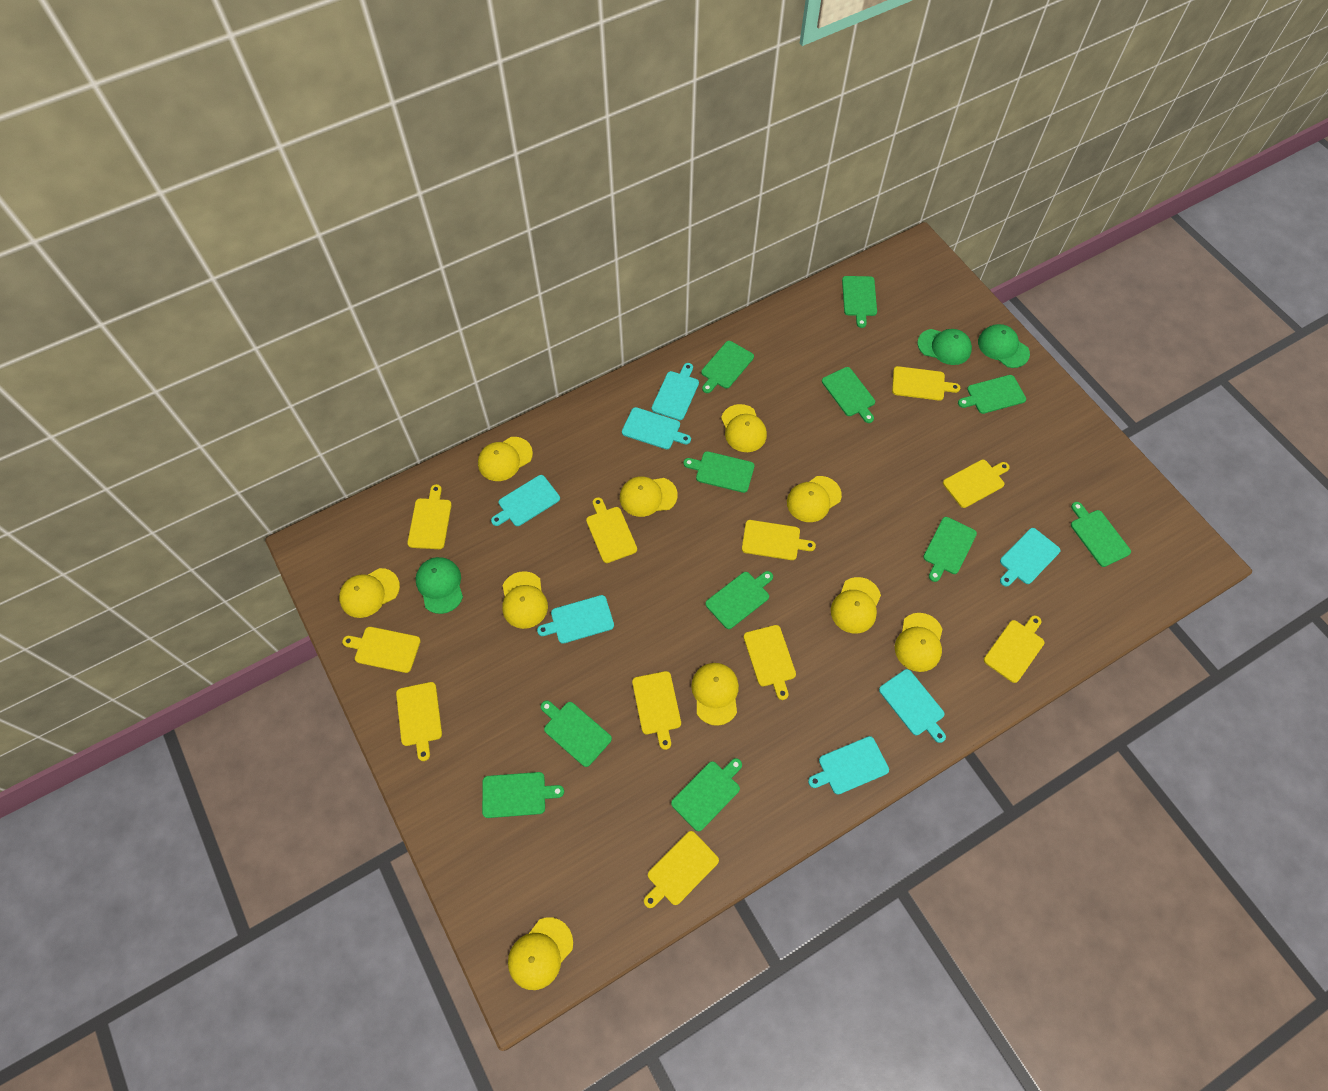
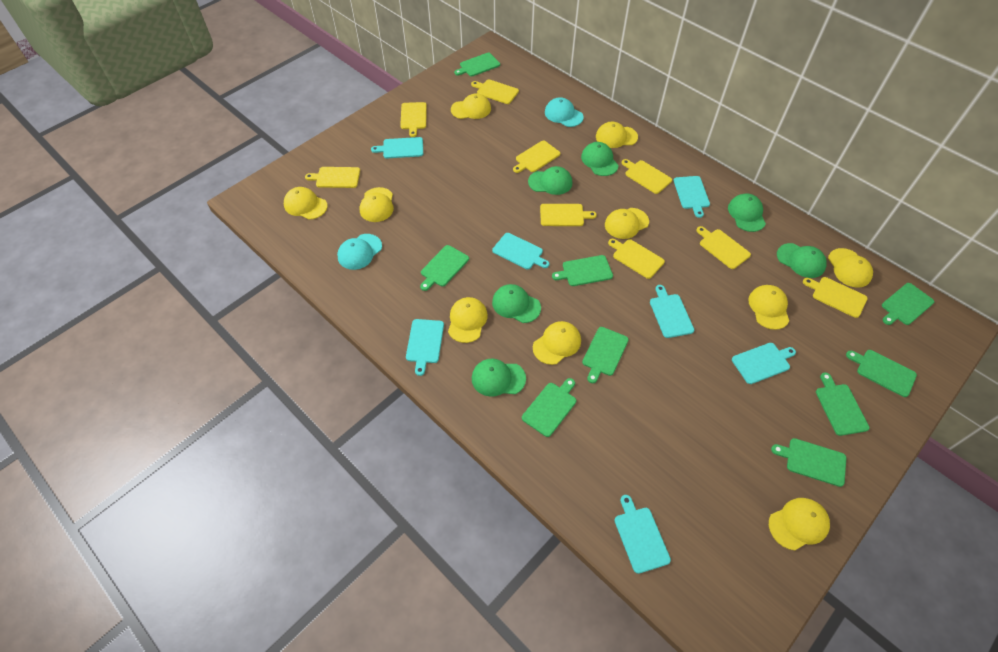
green cap: 3 -> 6
green cutting board: 11 -> 9
turquoise cap: 0 -> 2
yellow cutting board: 11 -> 9

